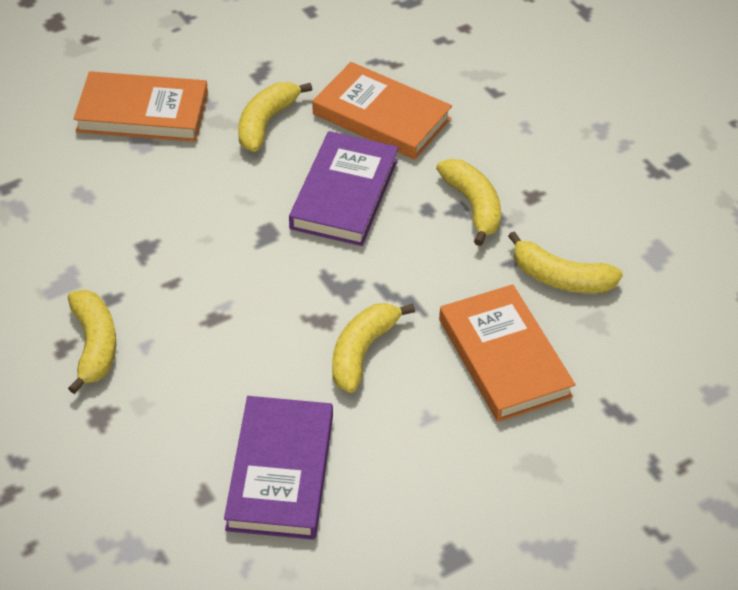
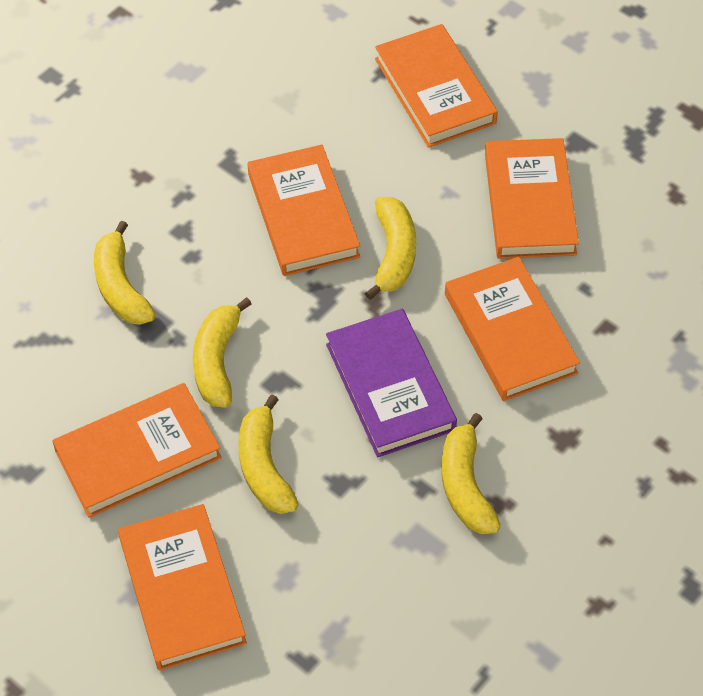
orange book: 3 -> 6
purple book: 2 -> 1

